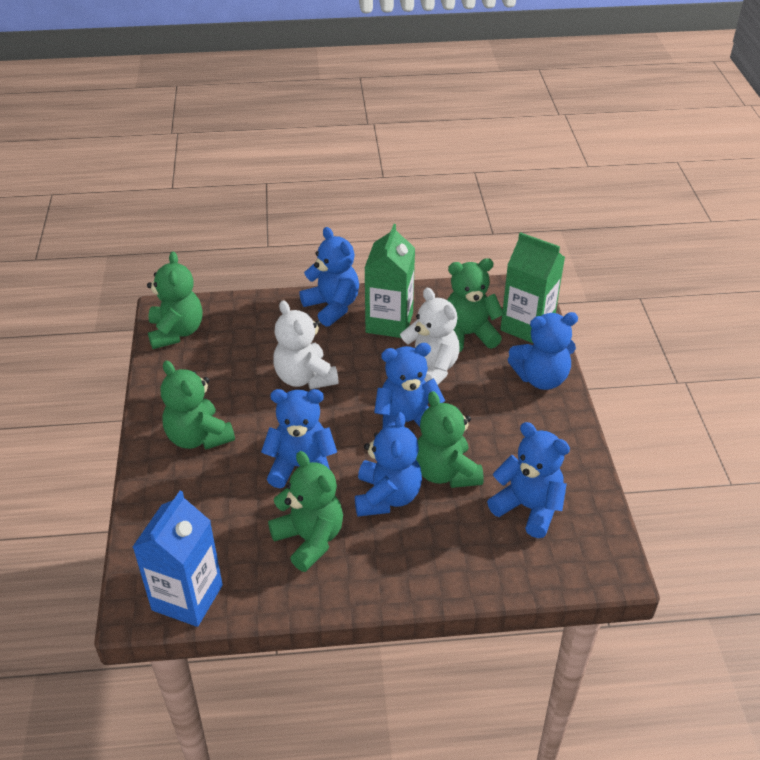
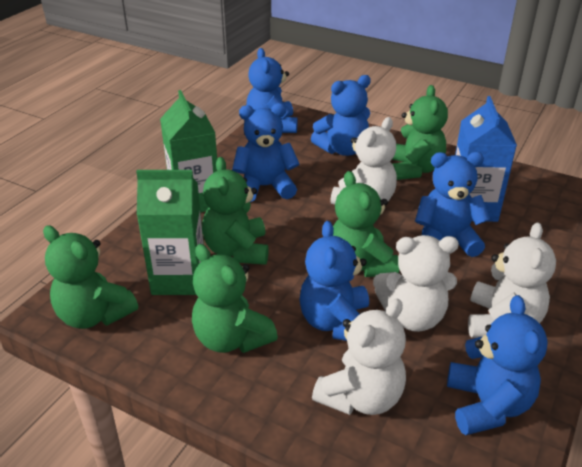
white teddy bear: 2 -> 4

